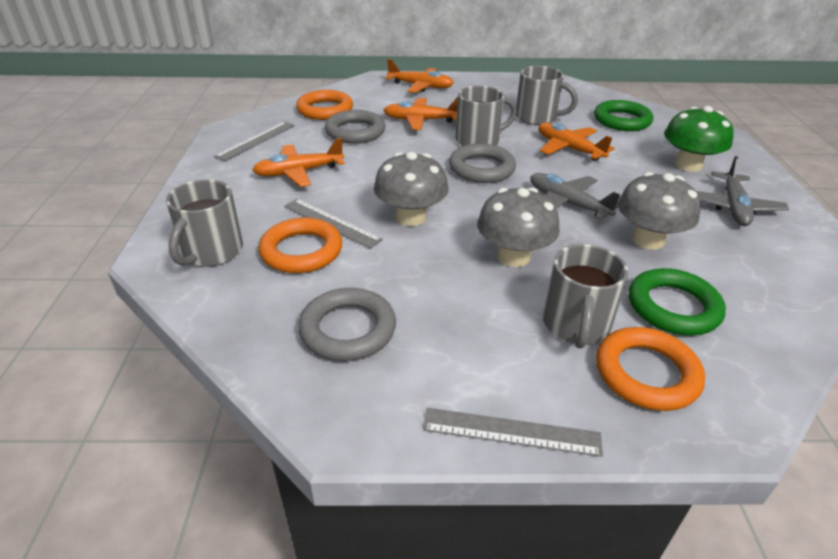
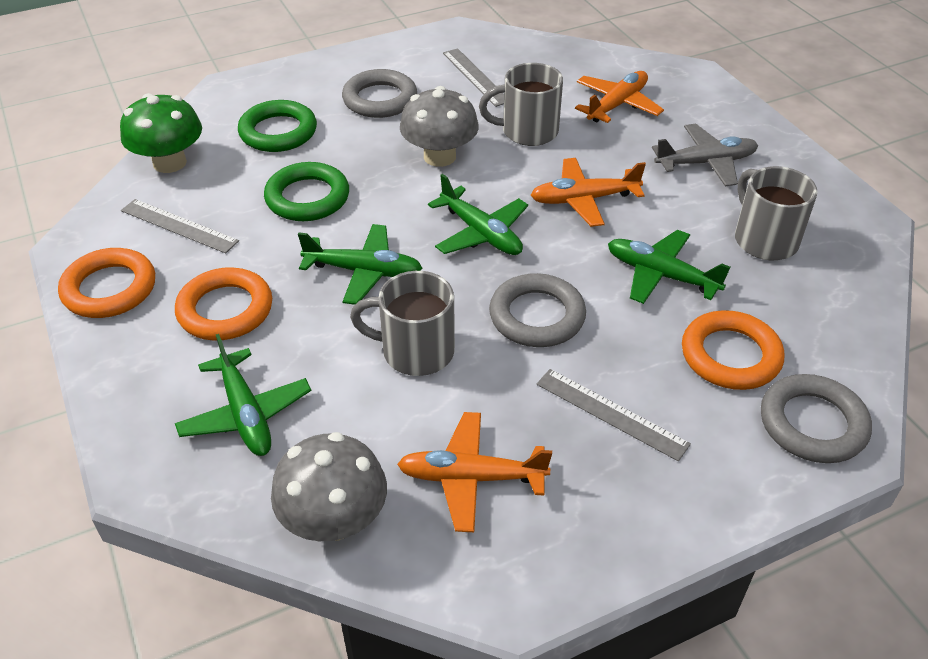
green plane: 0 -> 4
grey mug: 4 -> 3
grey mushroom: 3 -> 2
grey plane: 2 -> 1
orange plane: 4 -> 3

